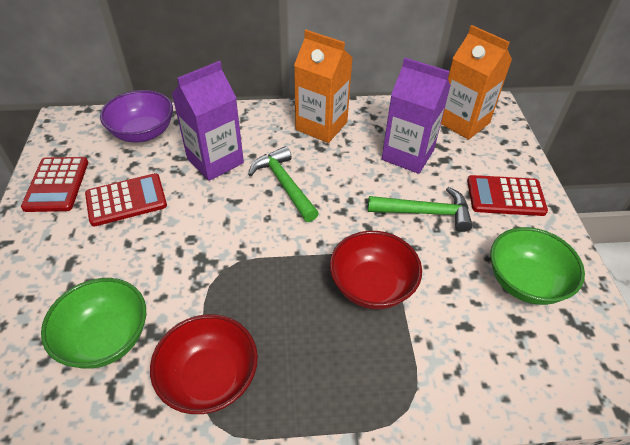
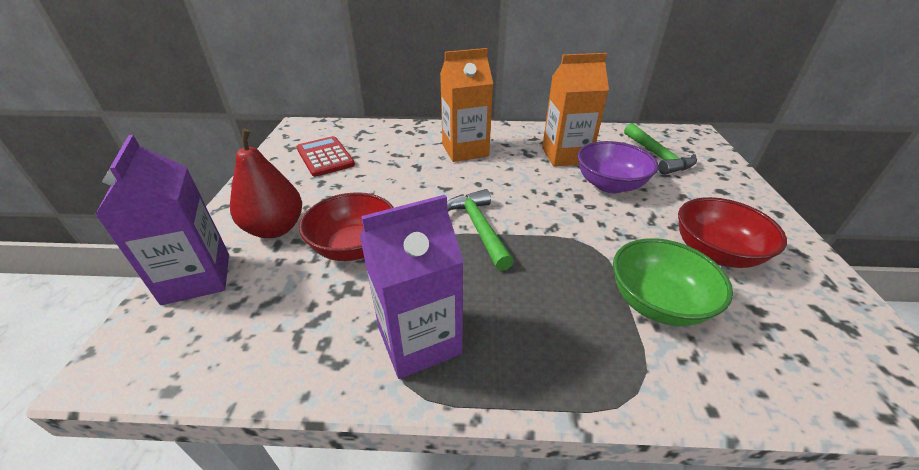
green bowl: 2 -> 1
red calculator: 3 -> 1
red pear: 0 -> 1

